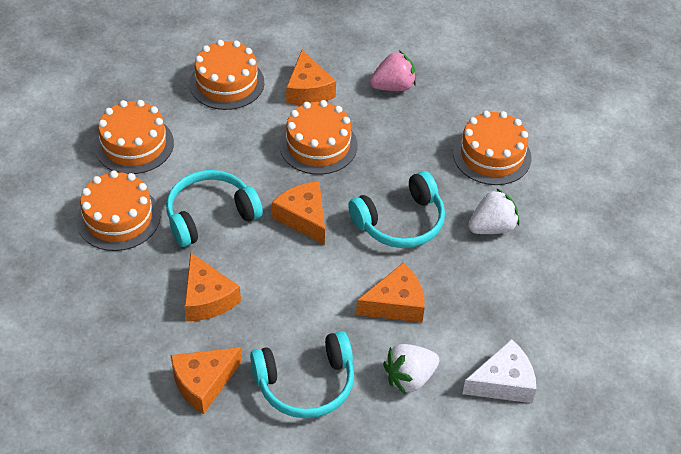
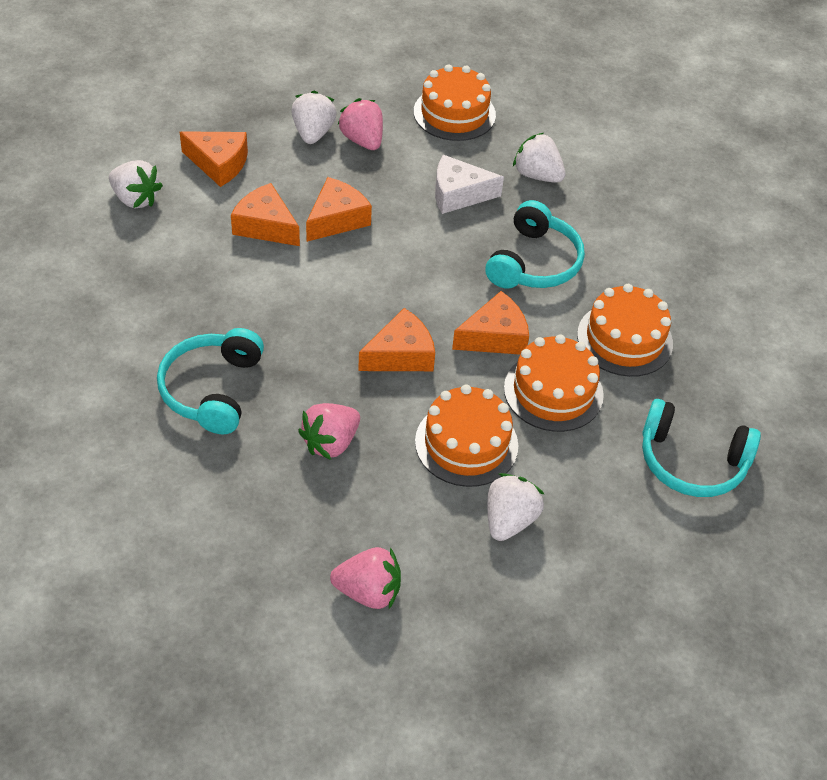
orange cake: 5 -> 4
pink strawberry: 1 -> 3
white strawberry: 2 -> 4

